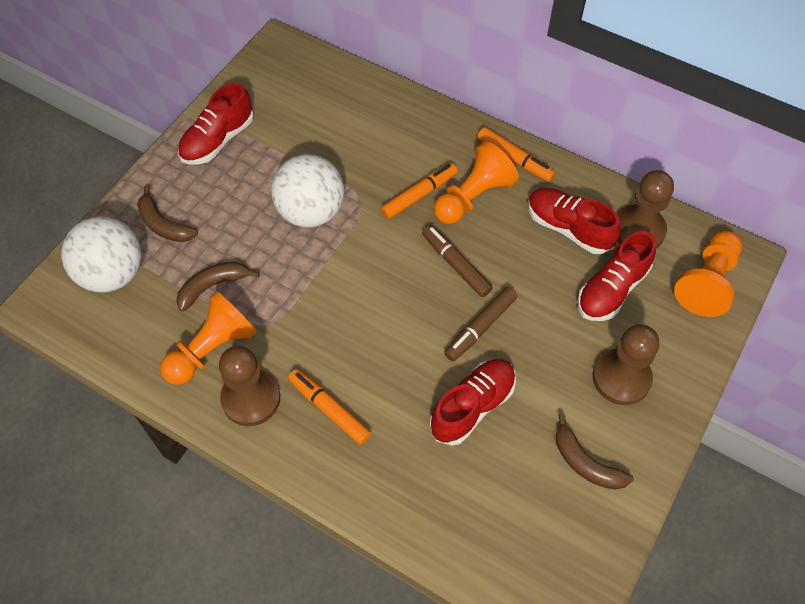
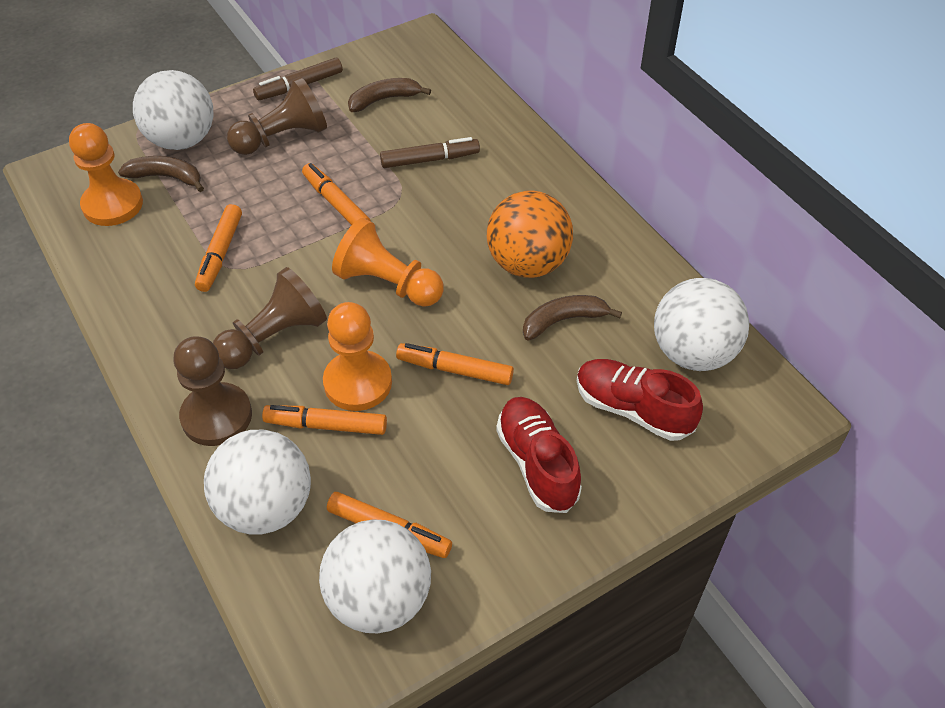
orange ball: 0 -> 1
orange marker: 3 -> 5
red shoe: 4 -> 2
white ball: 2 -> 4

